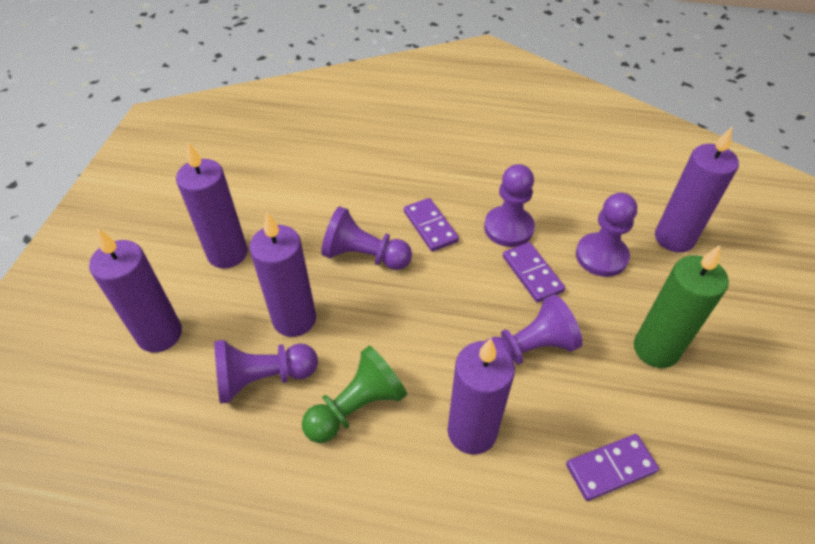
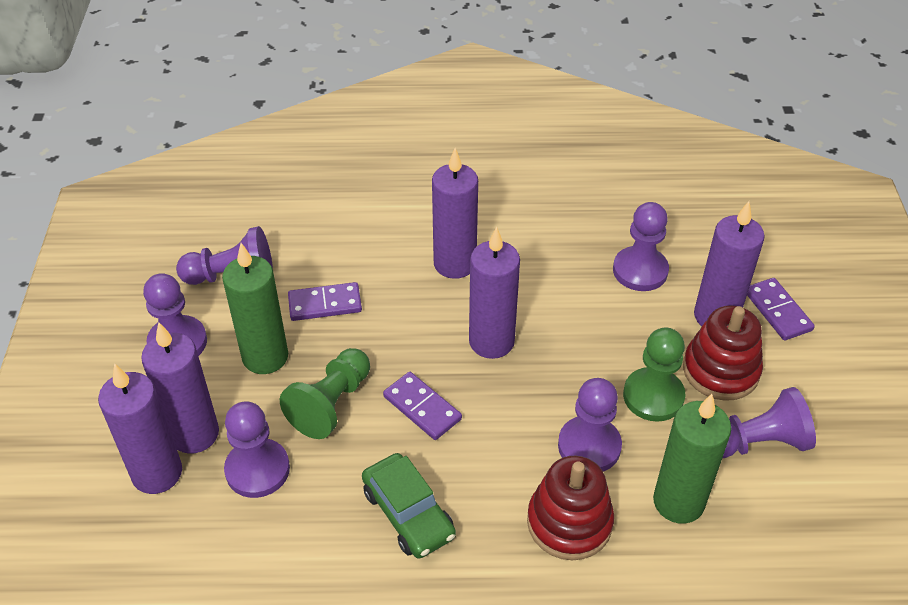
green candle: 1 -> 2
green car: 0 -> 1
green pawn: 1 -> 2
purple pawn: 5 -> 6
red stacking toy: 0 -> 2

